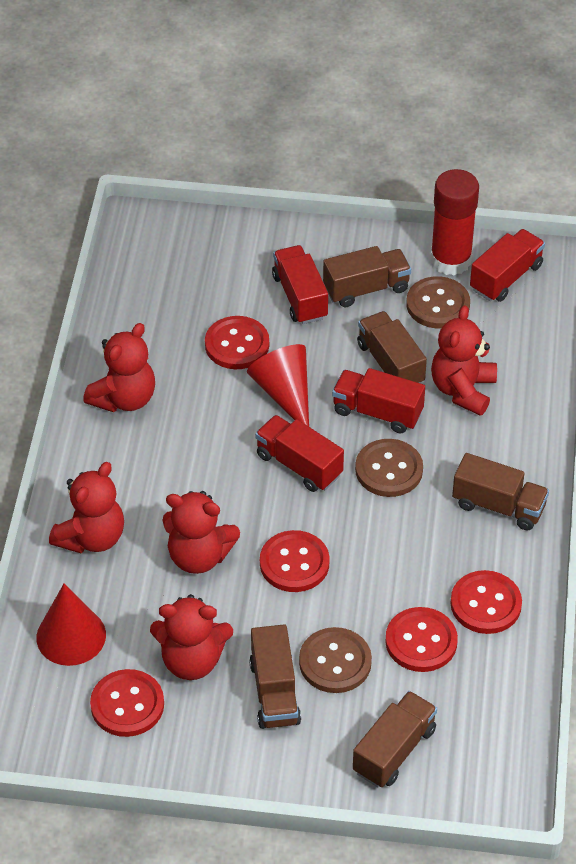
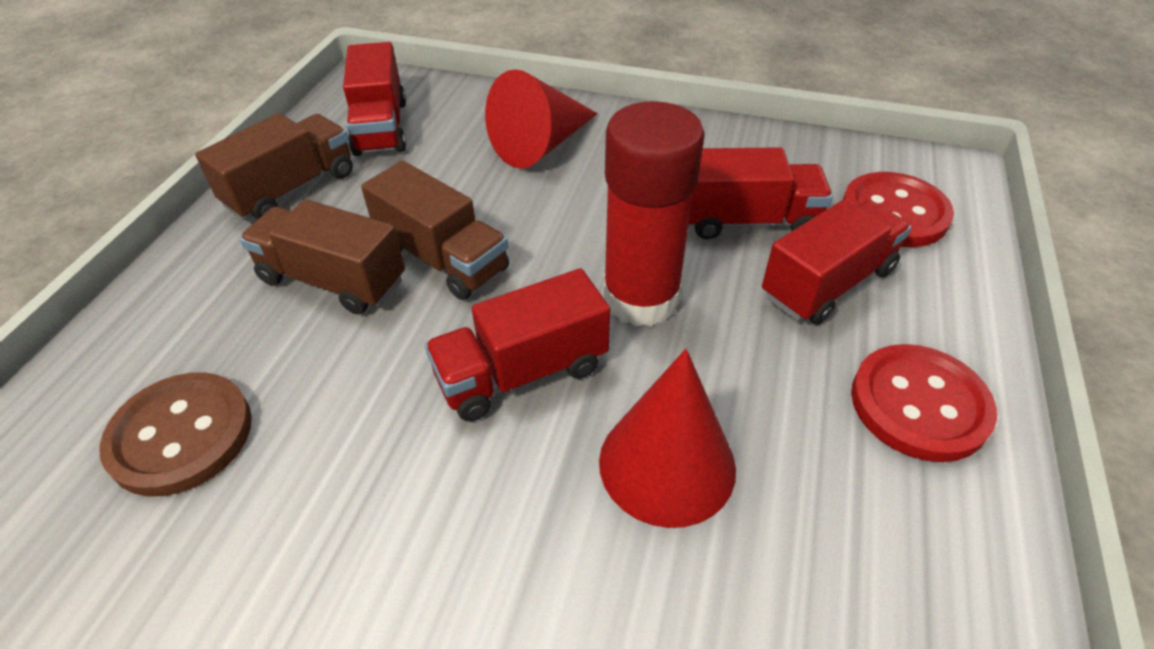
brown button: 3 -> 1
brown truck: 5 -> 3
red button: 5 -> 2
red teddy bear: 5 -> 0

